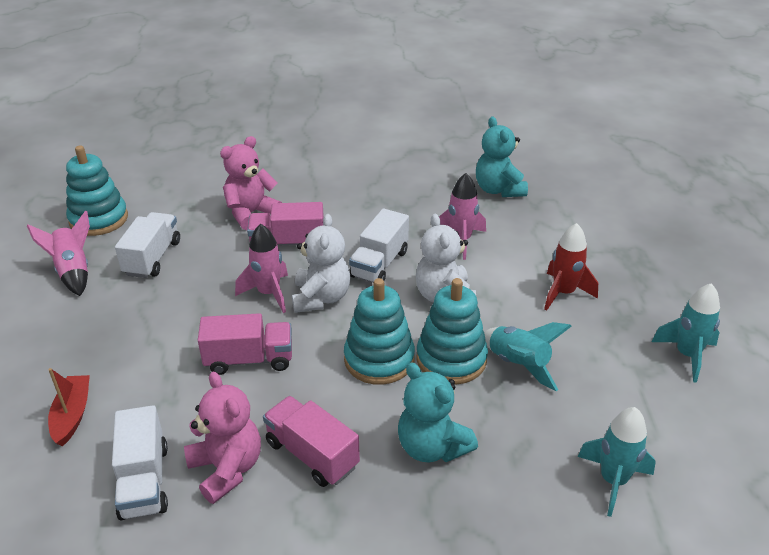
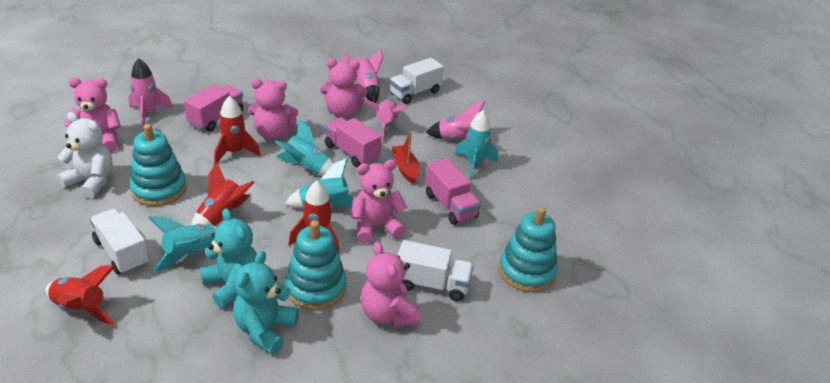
pink rocket: 3 -> 4
pink teddy bear: 2 -> 5
red rocket: 1 -> 4
turquoise rocket: 3 -> 4
white teddy bear: 2 -> 1

